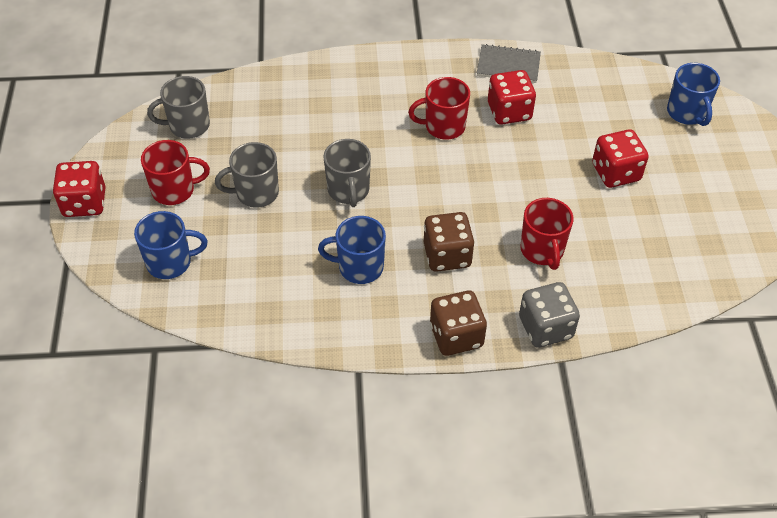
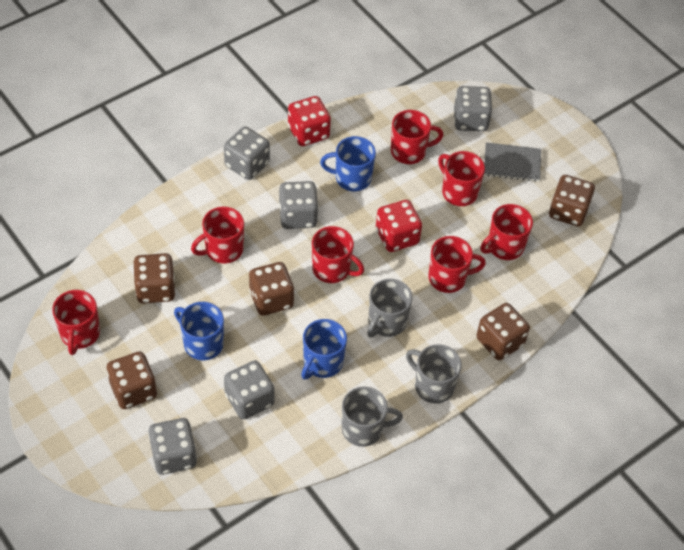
brown dice: 2 -> 5
grey dice: 1 -> 5
red dice: 3 -> 2
red mug: 3 -> 7

